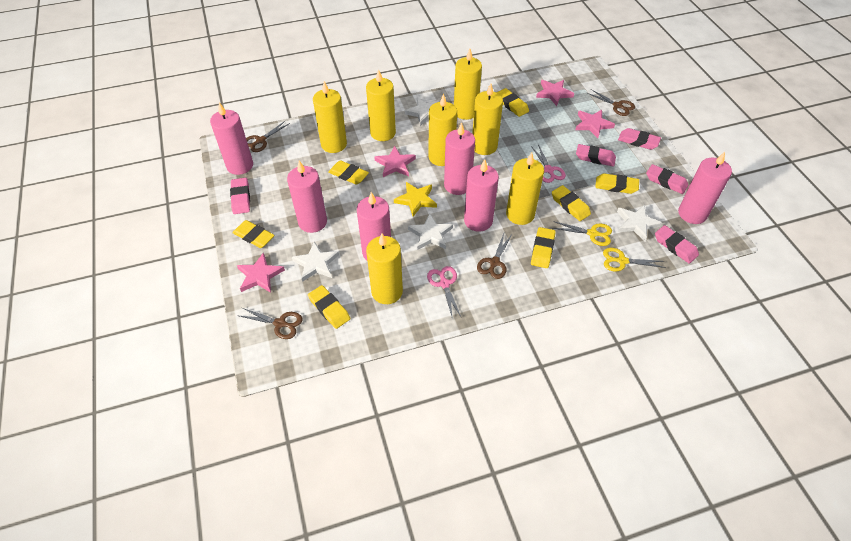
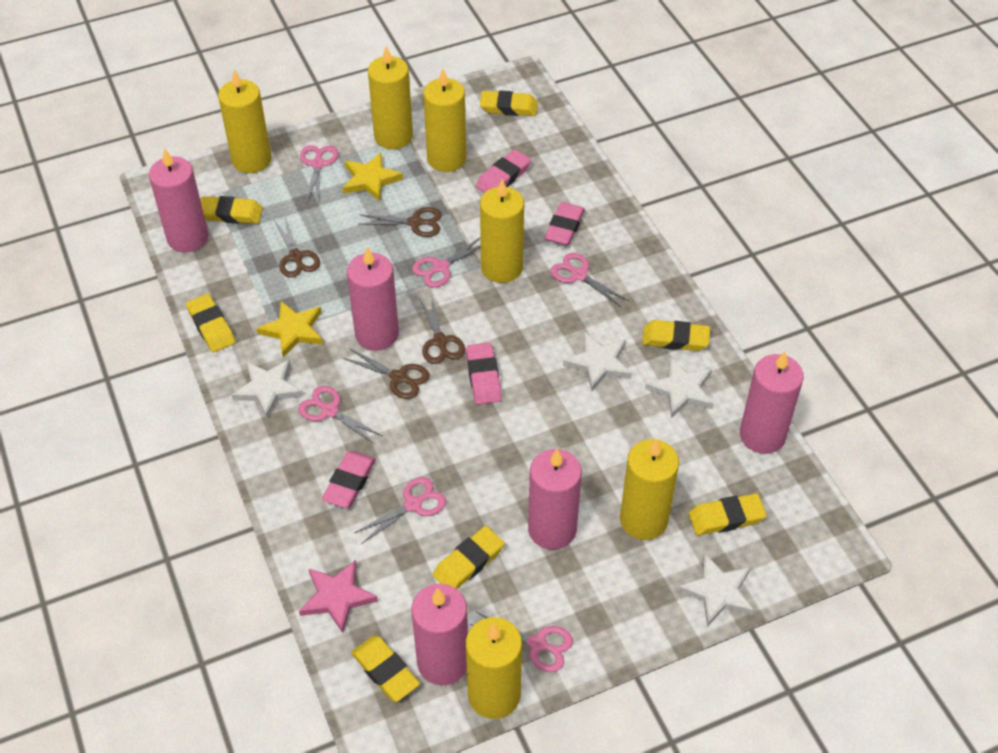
pink candle: 6 -> 5
pink eraser: 5 -> 4
pink scissors: 2 -> 6
pink star: 4 -> 1
yellow candle: 7 -> 6
yellow scissors: 2 -> 0
yellow star: 1 -> 2

